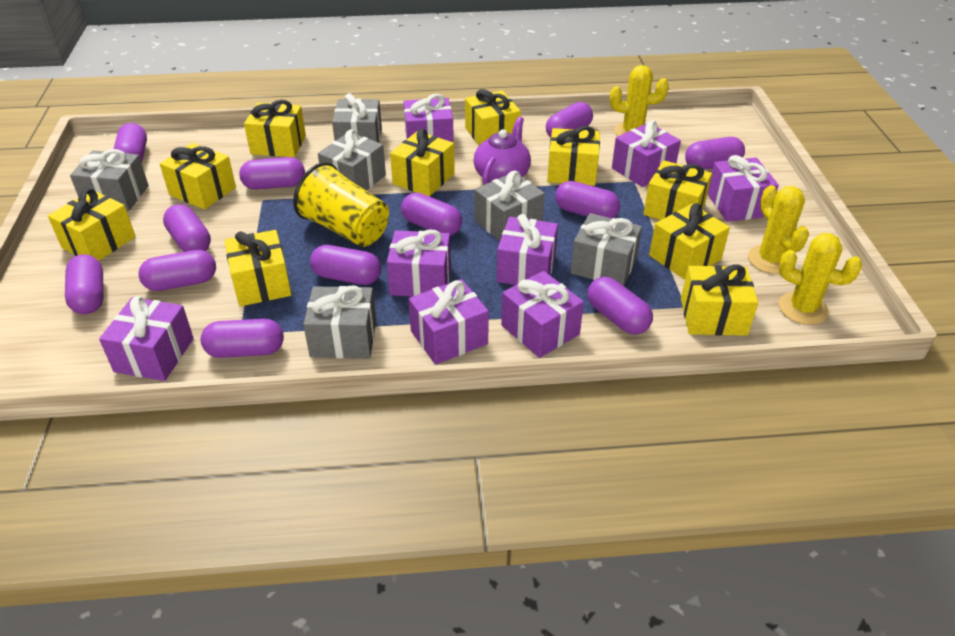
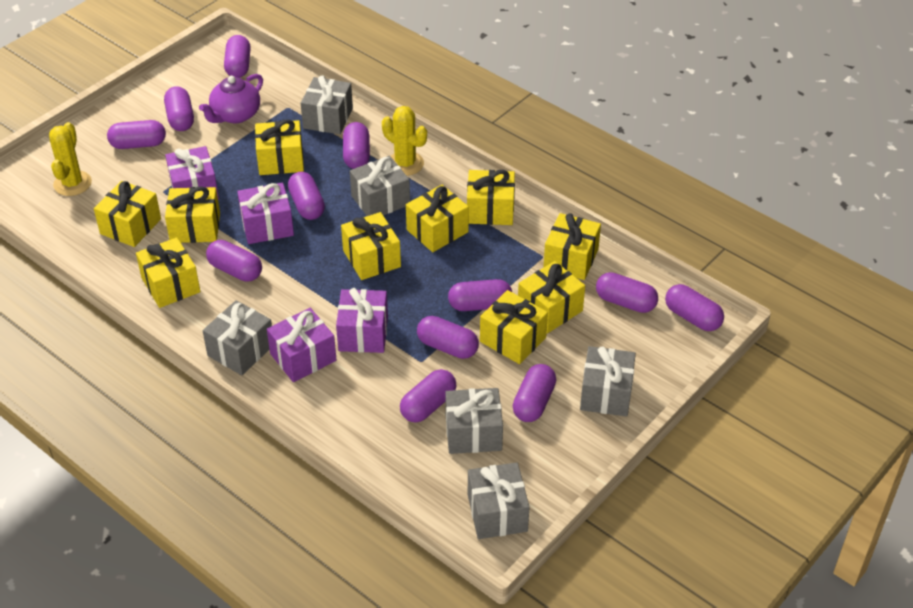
purple gift: 8 -> 4
yellow cactus: 3 -> 2
yellow cup: 1 -> 0

